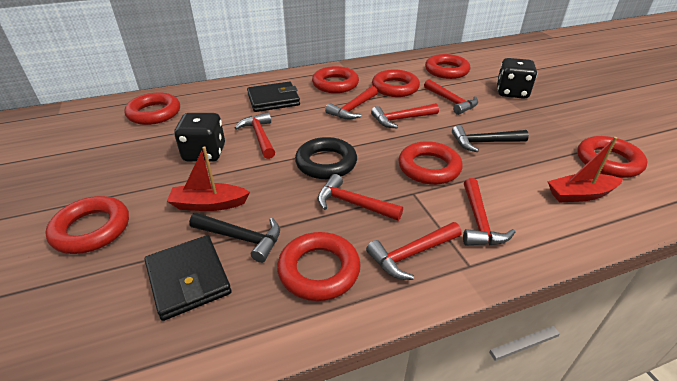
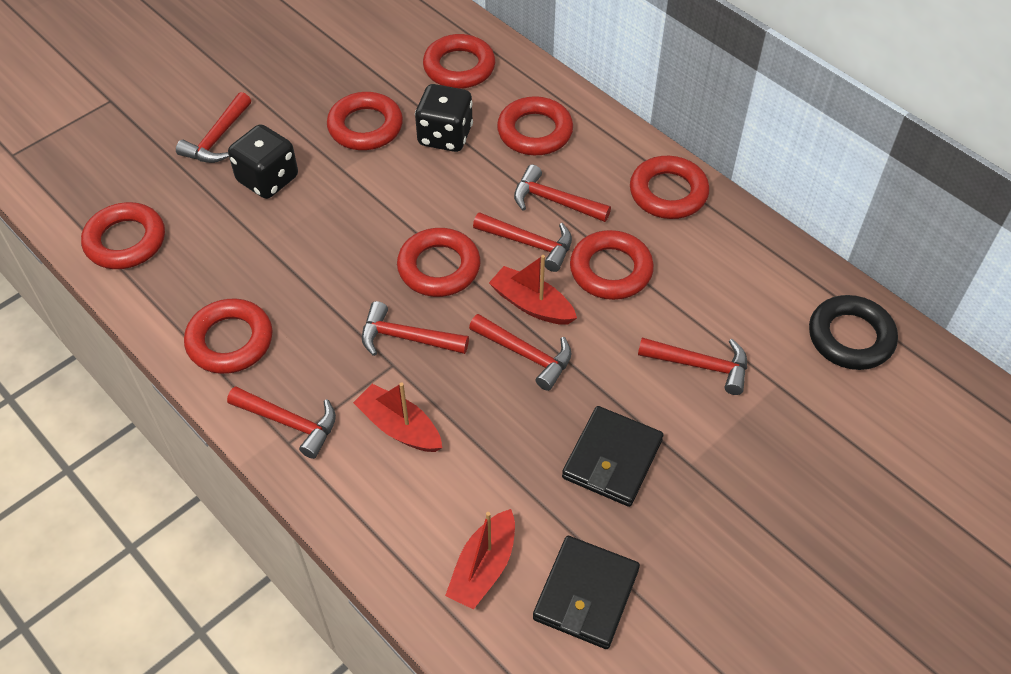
black hammer: 2 -> 0
red boat: 2 -> 3

